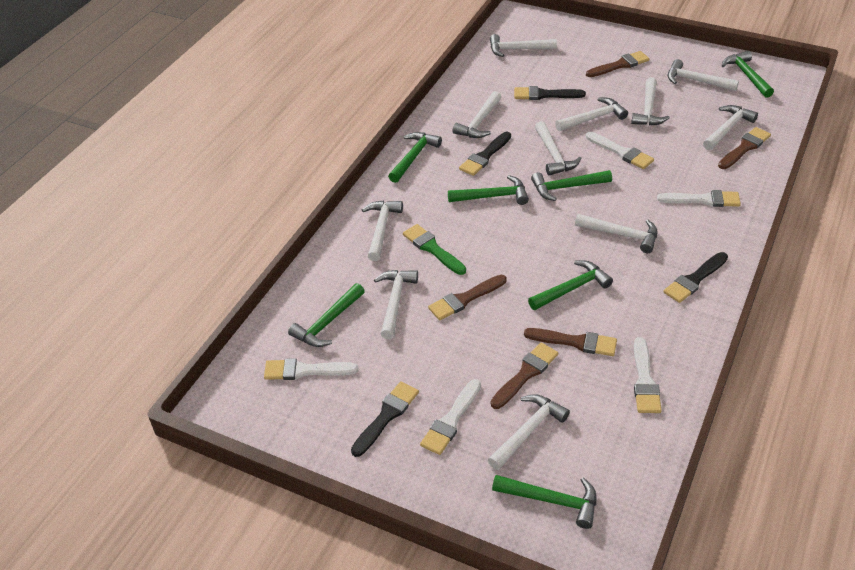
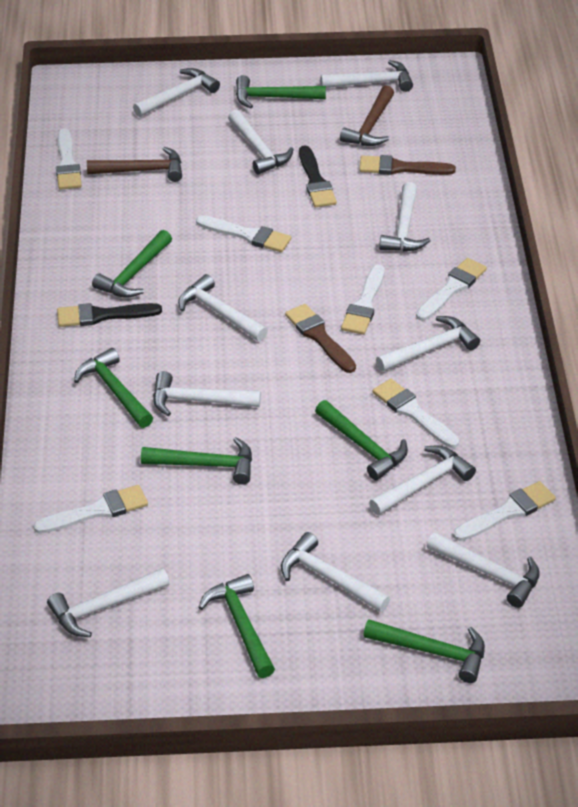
black brush: 4 -> 2
brown brush: 5 -> 2
brown hammer: 0 -> 2
green brush: 1 -> 0
white brush: 5 -> 7

